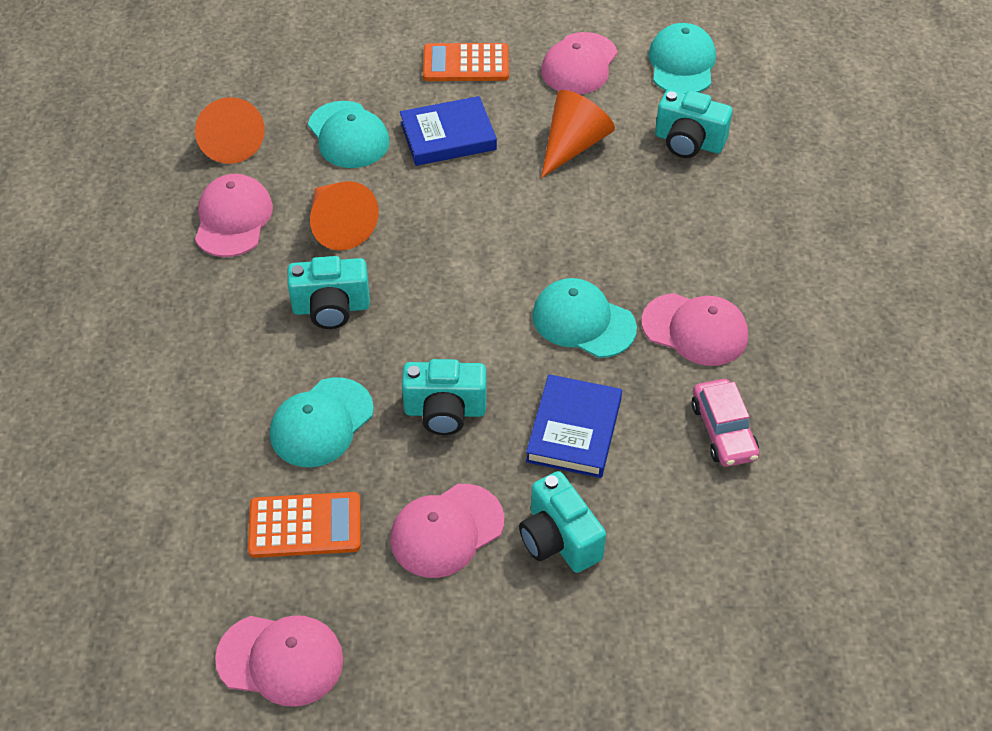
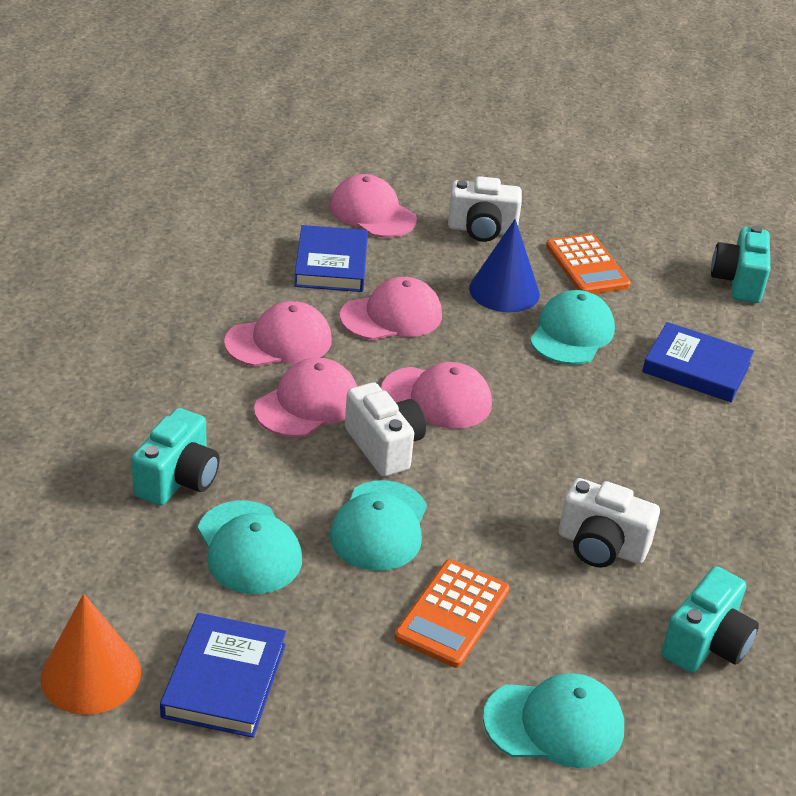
blue book: 2 -> 3
blue cone: 0 -> 1
orange cone: 3 -> 1
pink car: 1 -> 0
turquoise camera: 4 -> 3
white camera: 0 -> 3

